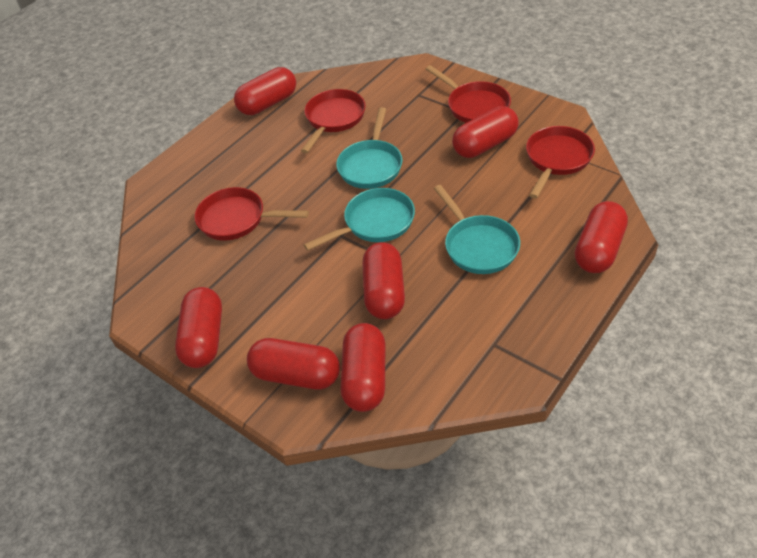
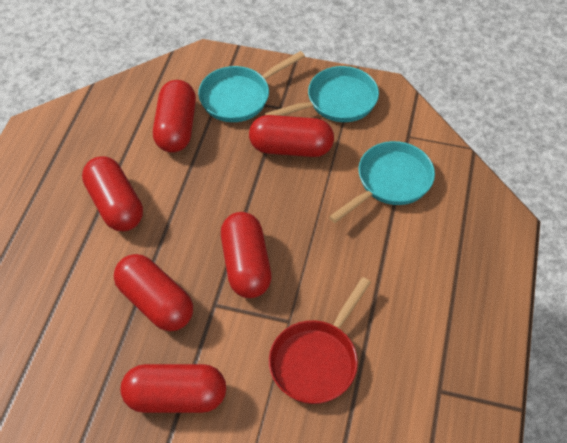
red capsule: 7 -> 6
red pan: 4 -> 1

